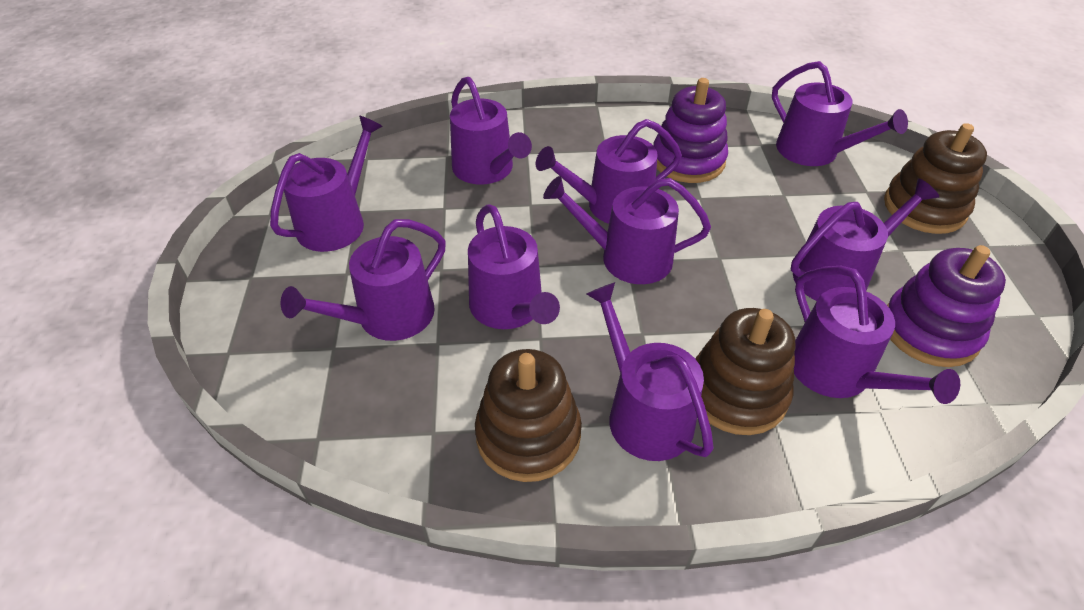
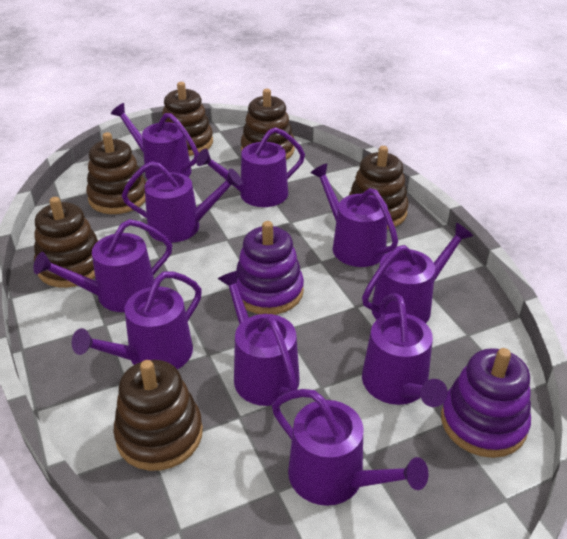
brown stacking toy: 3 -> 6

